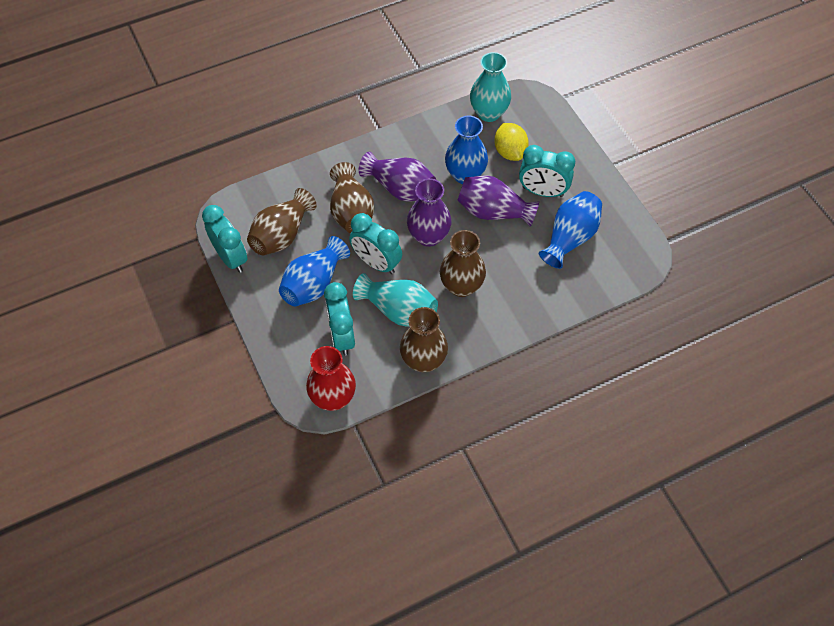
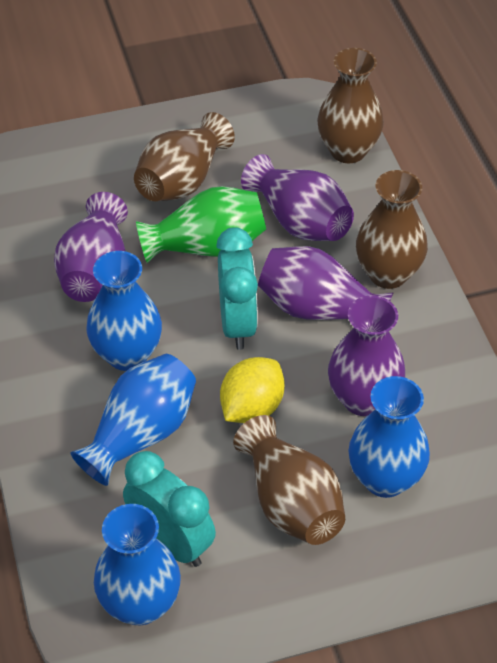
blue vase: 3 -> 4
green vase: 0 -> 1
purple vase: 3 -> 4
red vase: 1 -> 0
turquoise clock: 4 -> 2
turquoise vase: 2 -> 0

